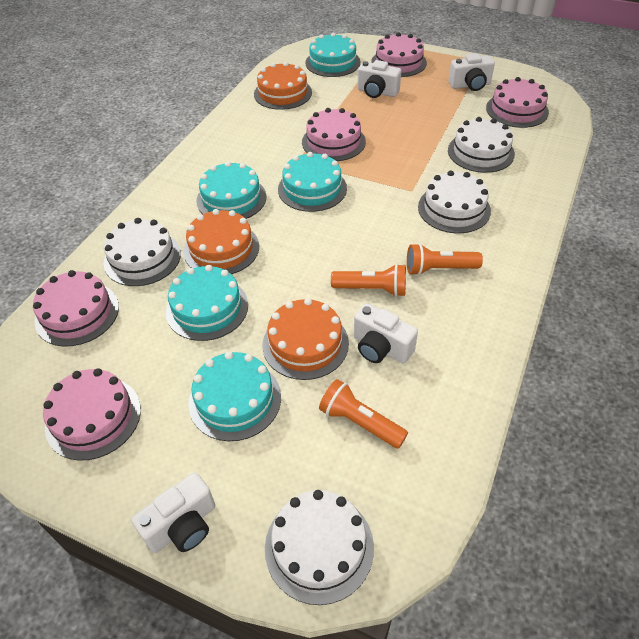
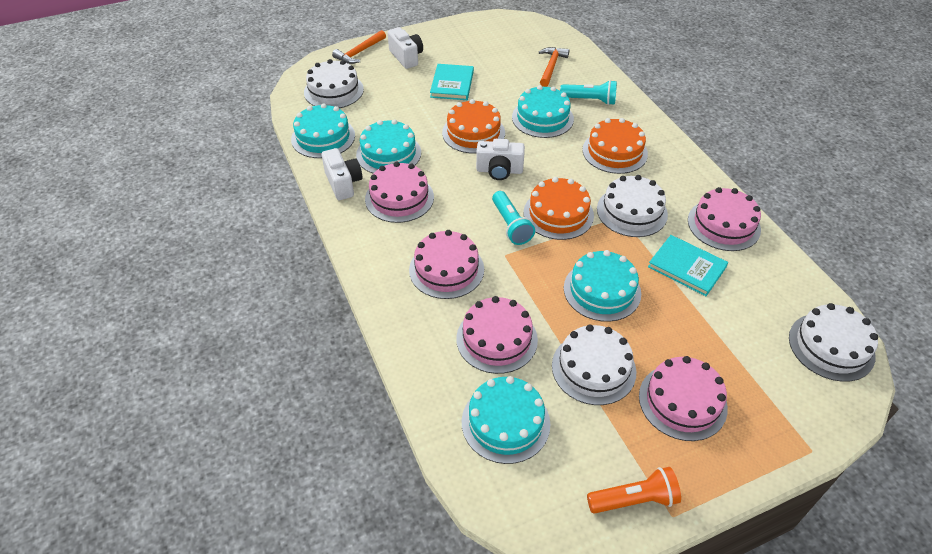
orange flashlight: 3 -> 1
orange hammer: 0 -> 2
turquoise book: 0 -> 2
turquoise flashlight: 0 -> 2
white camera: 4 -> 3

